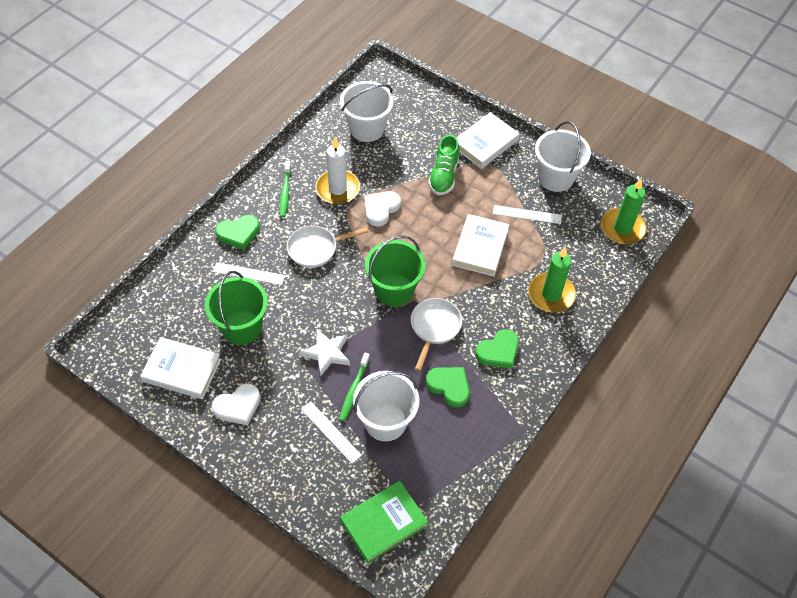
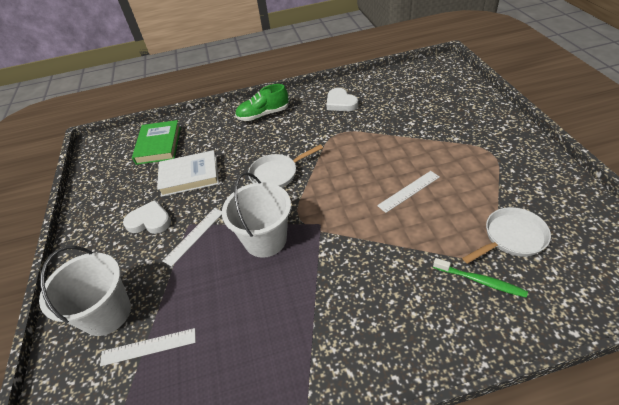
green bucket: 2 -> 0
green candle: 2 -> 0
green heart: 3 -> 0
green toothbrush: 2 -> 1
white book: 3 -> 1
white bucket: 3 -> 2
white candle: 1 -> 0
white star: 1 -> 0

